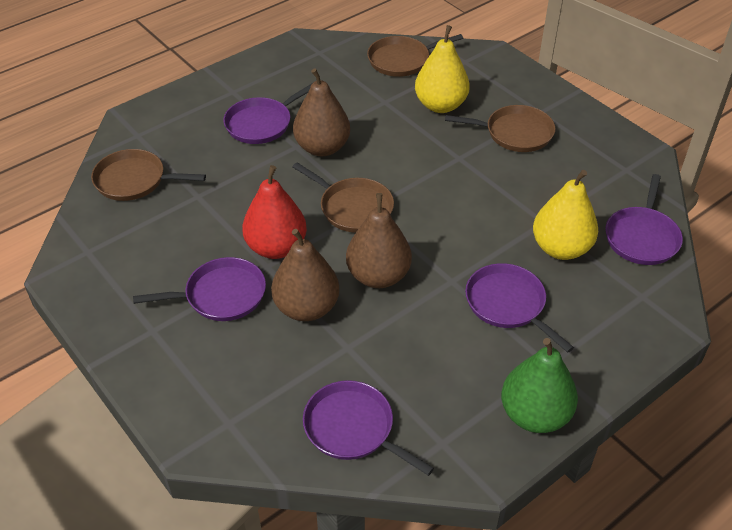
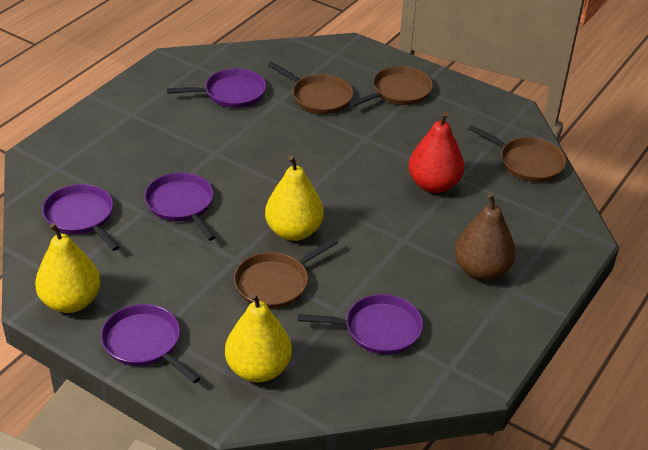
brown pear: 3 -> 1
green pear: 1 -> 0
yellow pear: 2 -> 3

